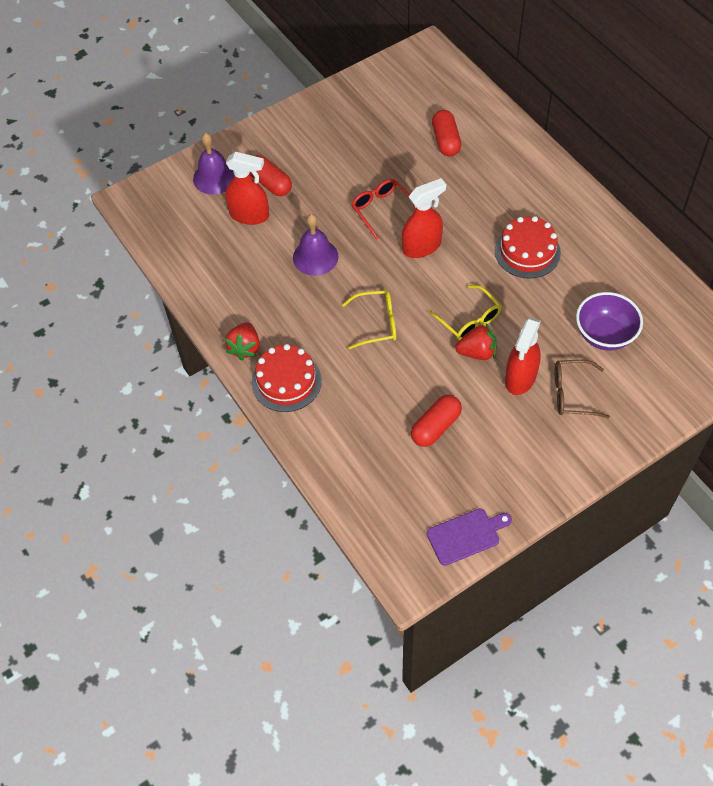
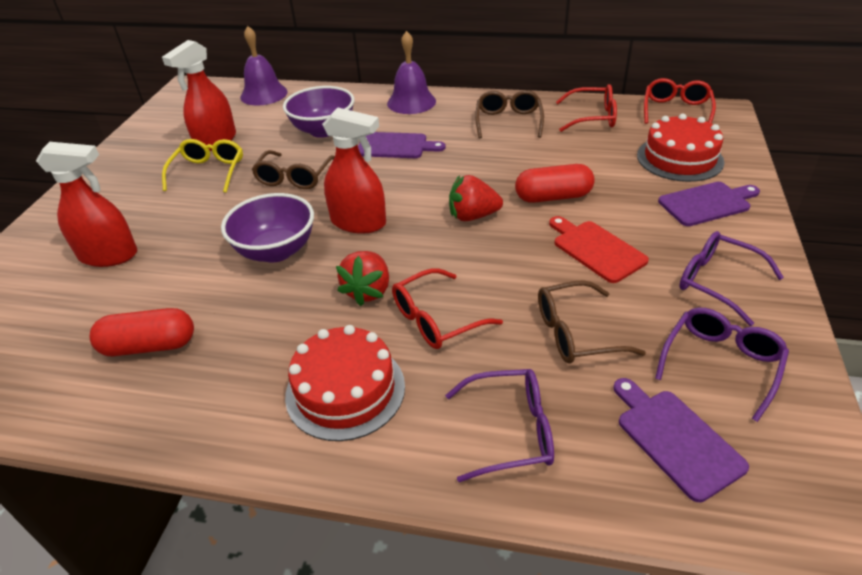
brown glasses: 1 -> 3
purple bowl: 1 -> 2
purple cutting board: 1 -> 3
purple glasses: 0 -> 3
red capsule: 3 -> 2
red cutting board: 0 -> 1
red glasses: 1 -> 3
yellow glasses: 2 -> 1

